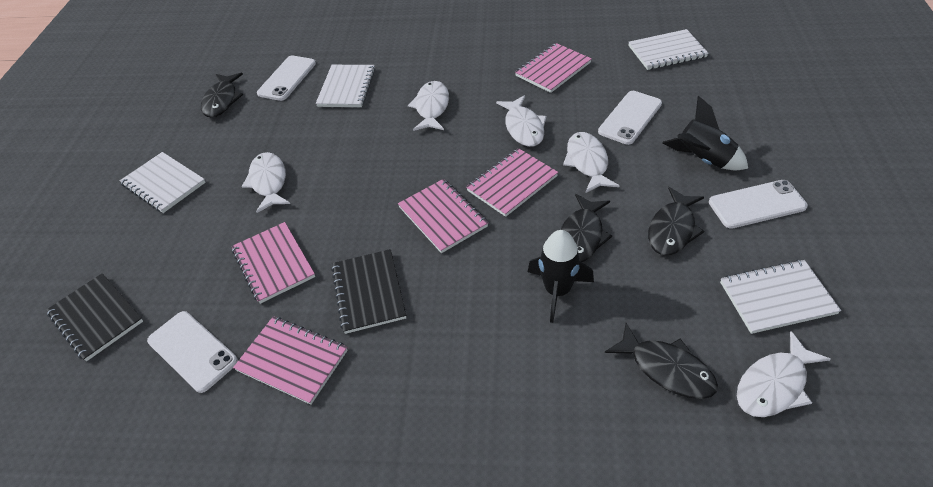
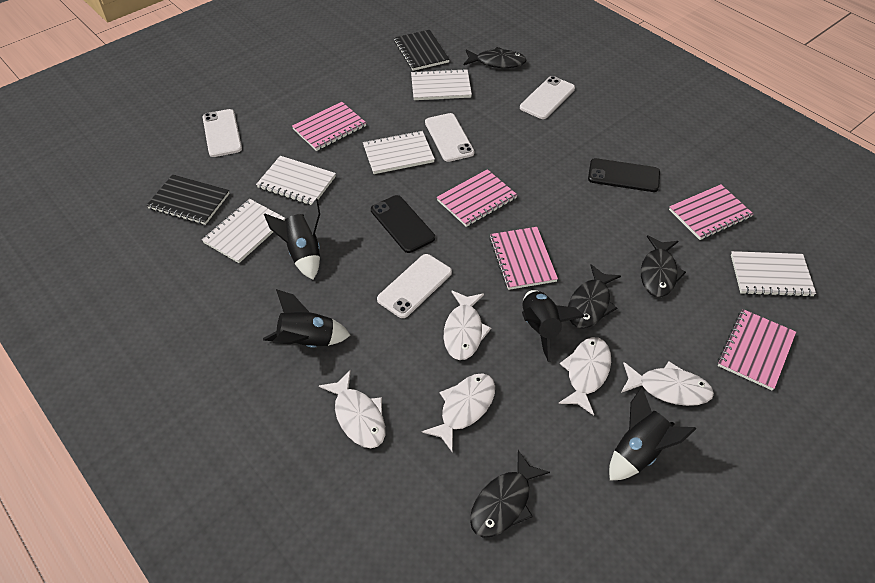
black phone: 0 -> 2
black rocket: 2 -> 4
white notebook: 4 -> 5

